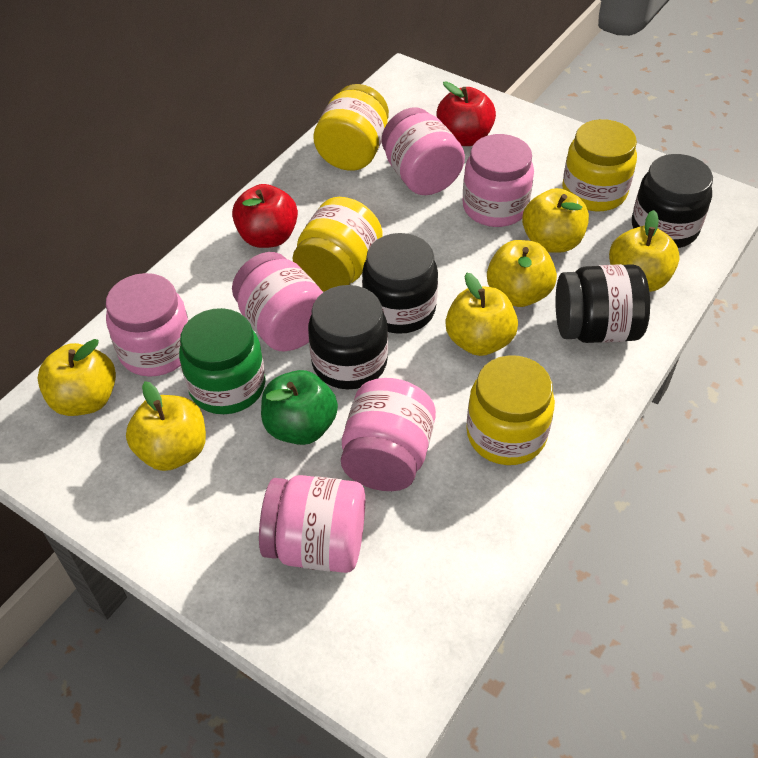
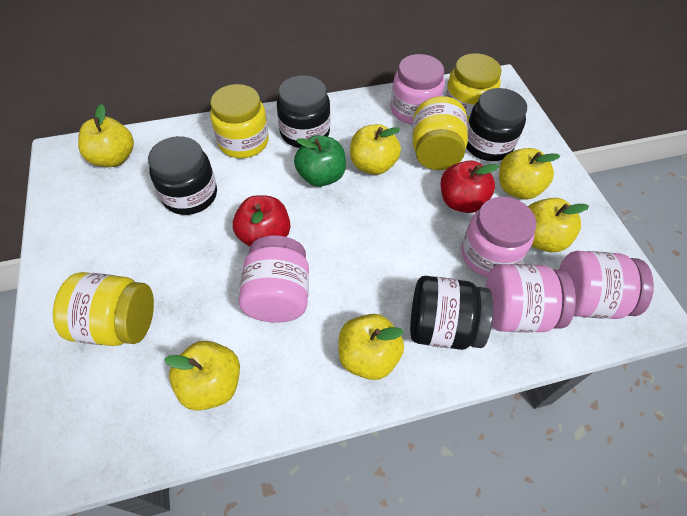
green jar: 1 -> 0
pink jar: 6 -> 5

